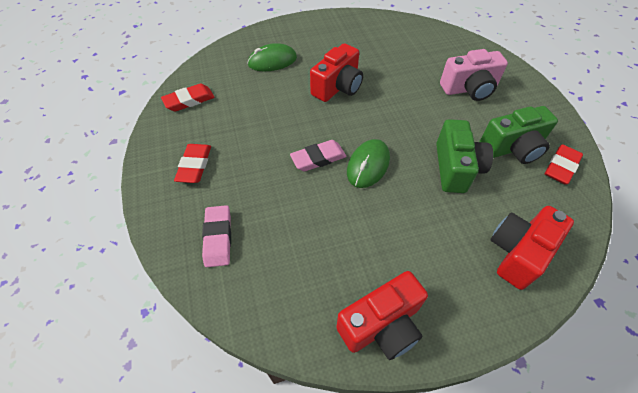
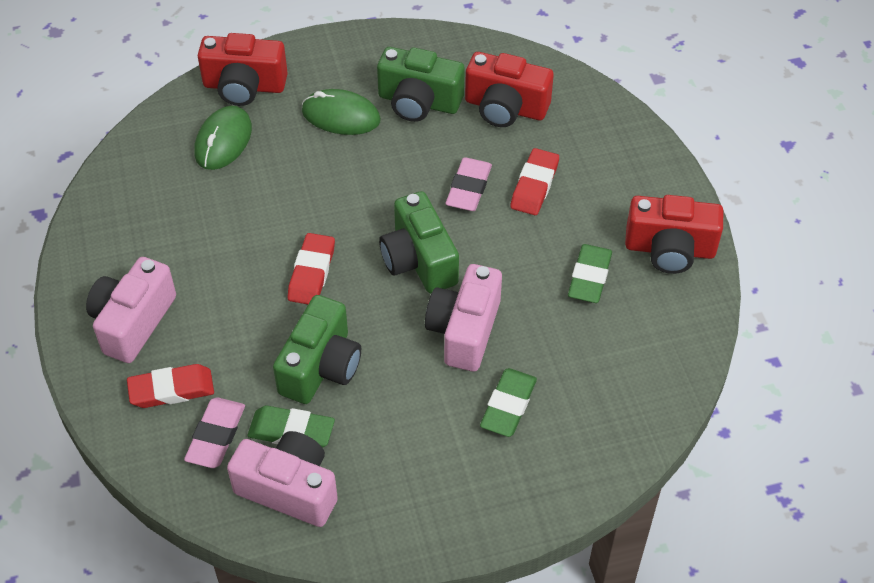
green camera: 2 -> 3
green eraser: 0 -> 3
pink camera: 1 -> 3

